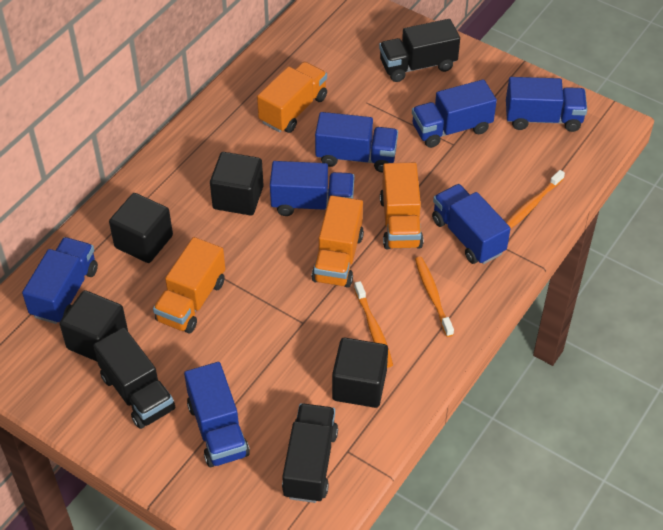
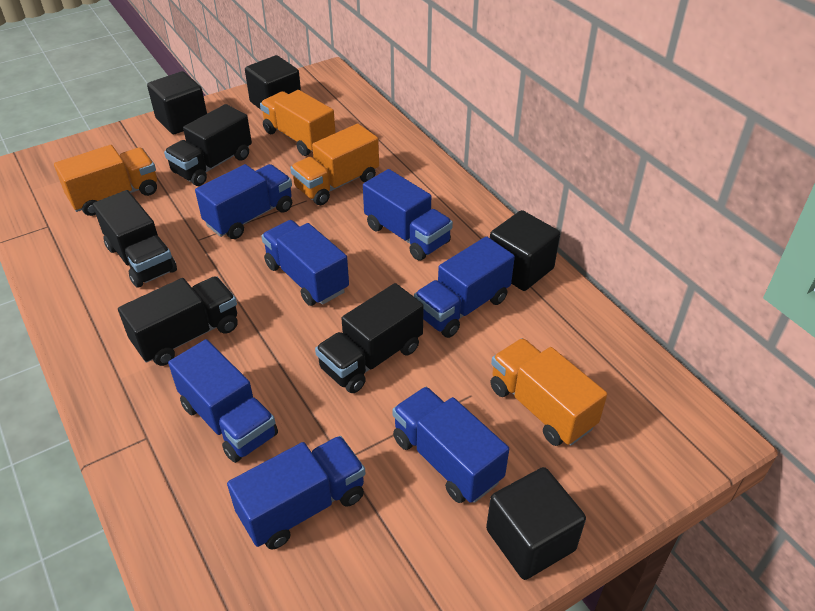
black truck: 3 -> 4
orange toothbrush: 3 -> 0

